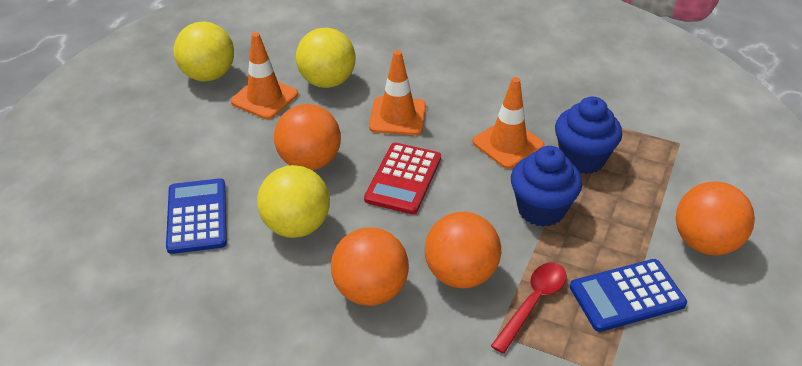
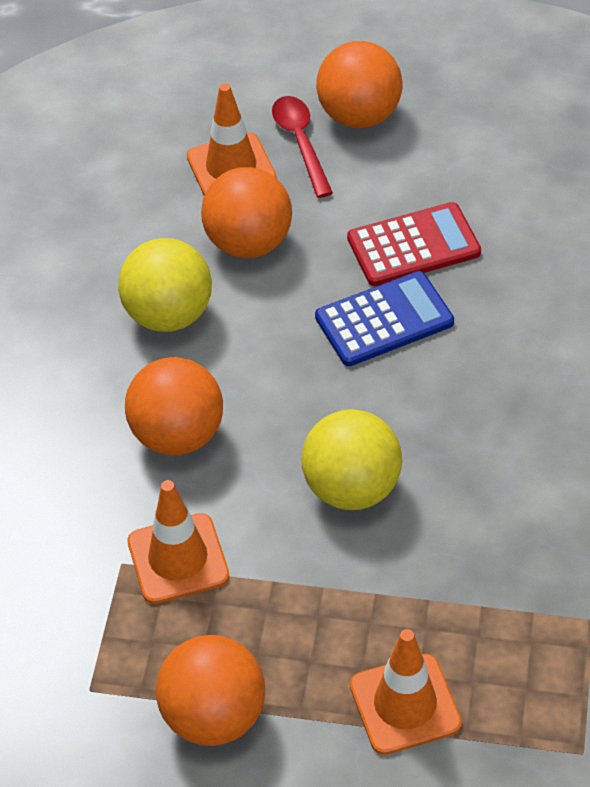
blue calculator: 2 -> 1
blue cupcake: 2 -> 0
yellow ball: 3 -> 2

